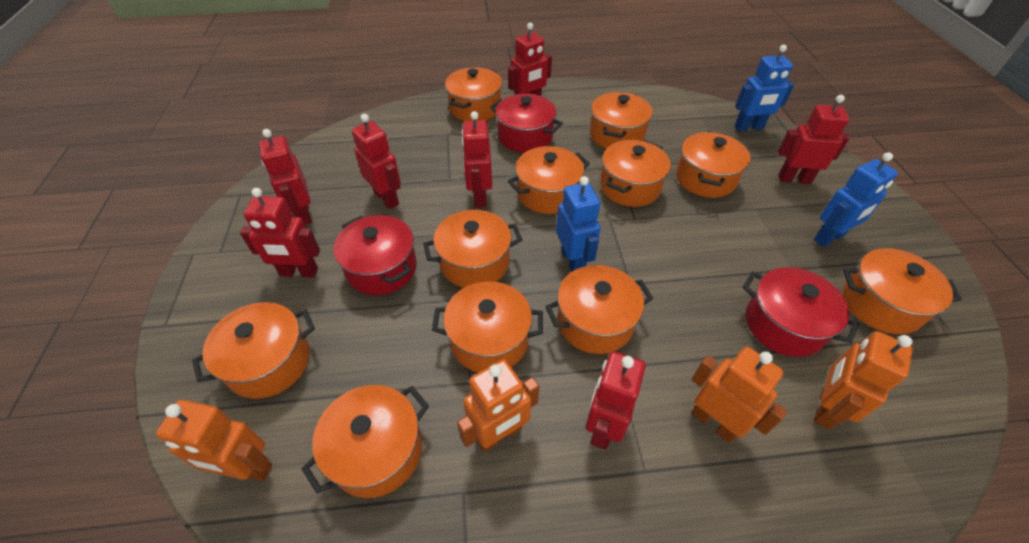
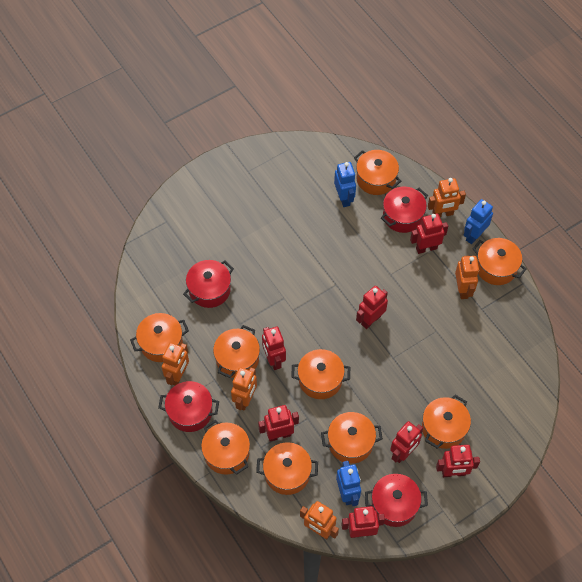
orange pot: 11 -> 9
orange robot: 4 -> 5
red pot: 3 -> 4

